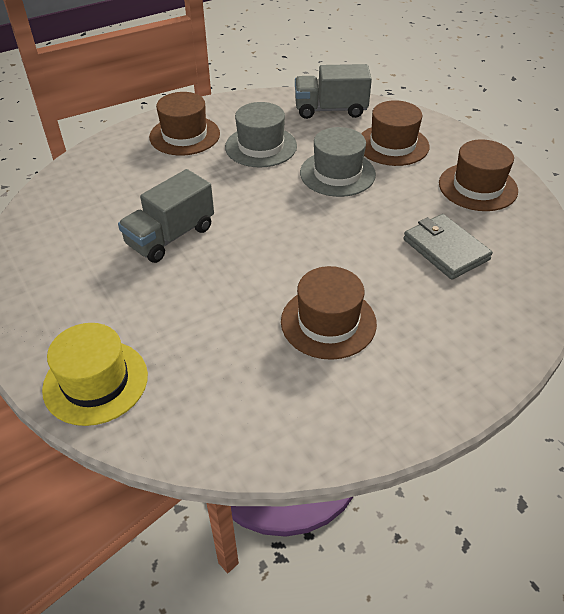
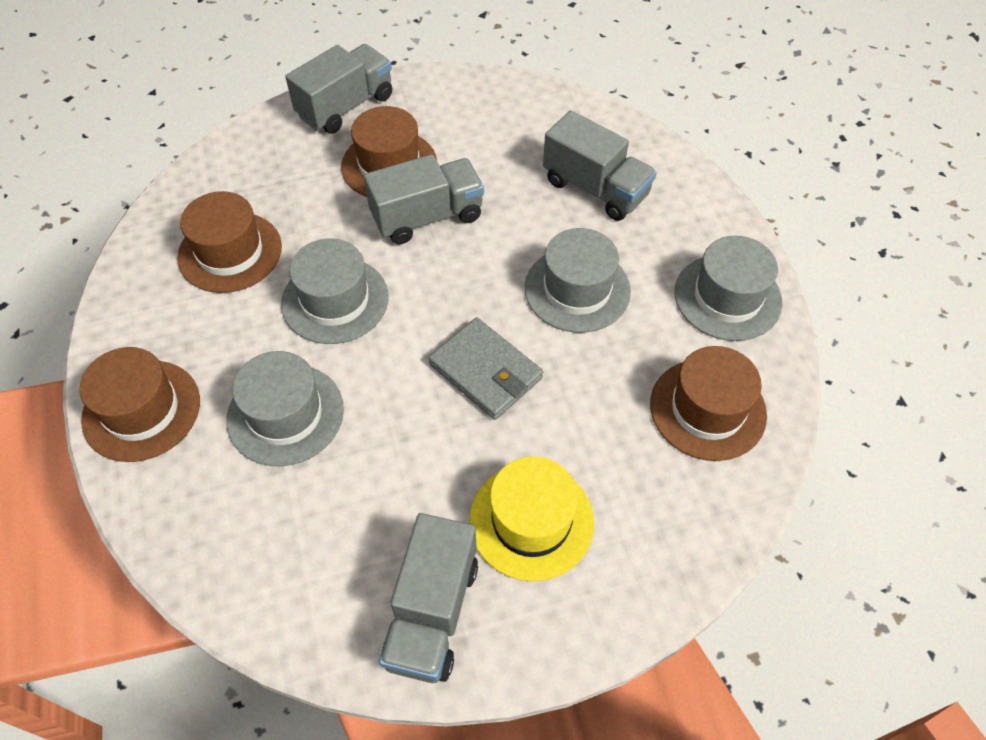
grey hat: 2 -> 4
grey truck: 2 -> 4

